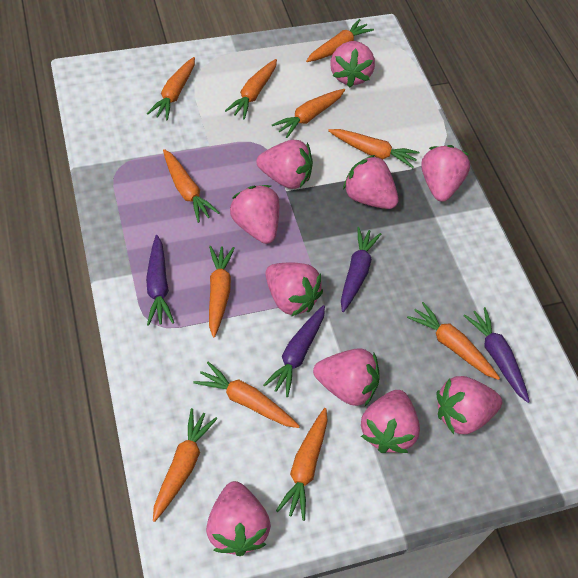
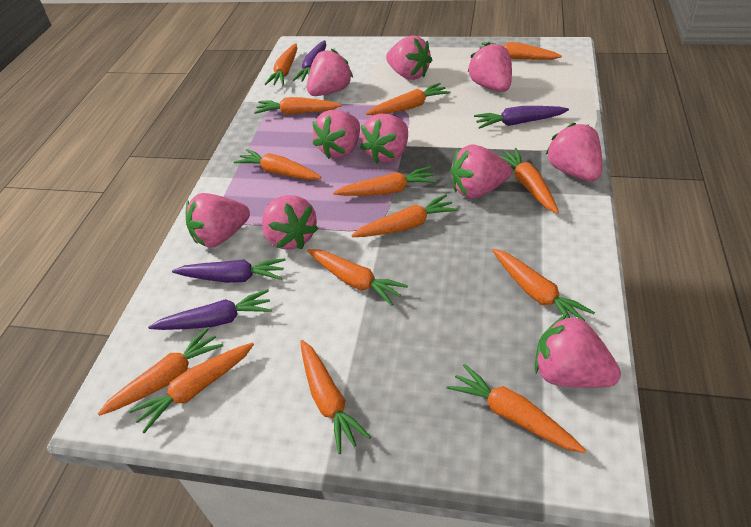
orange carrot: 11 -> 14

